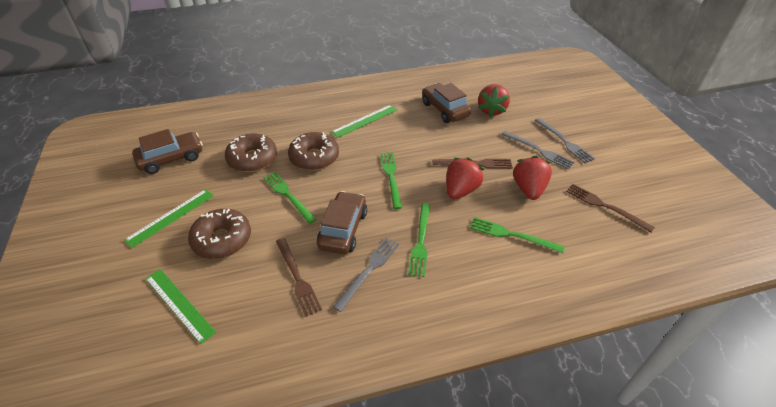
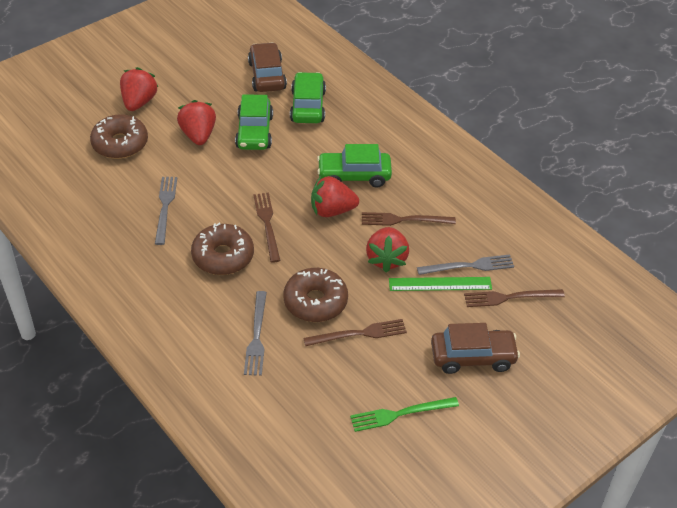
brown car: 3 -> 2
brown fork: 3 -> 4
green car: 0 -> 3
green fork: 4 -> 1
green ruler: 3 -> 1
red strawberry: 3 -> 4

